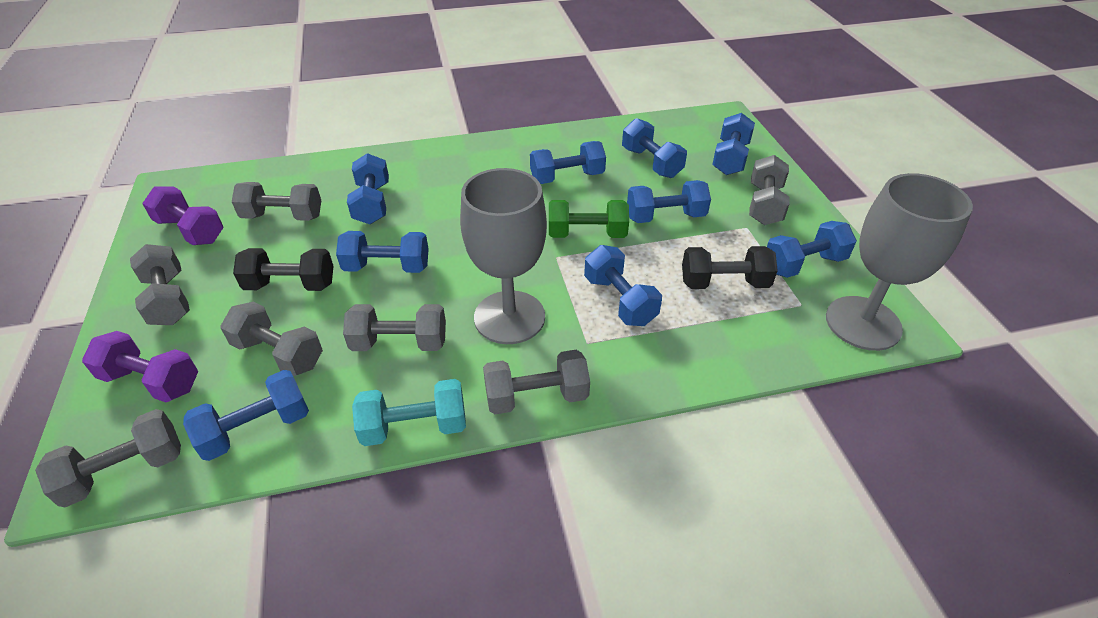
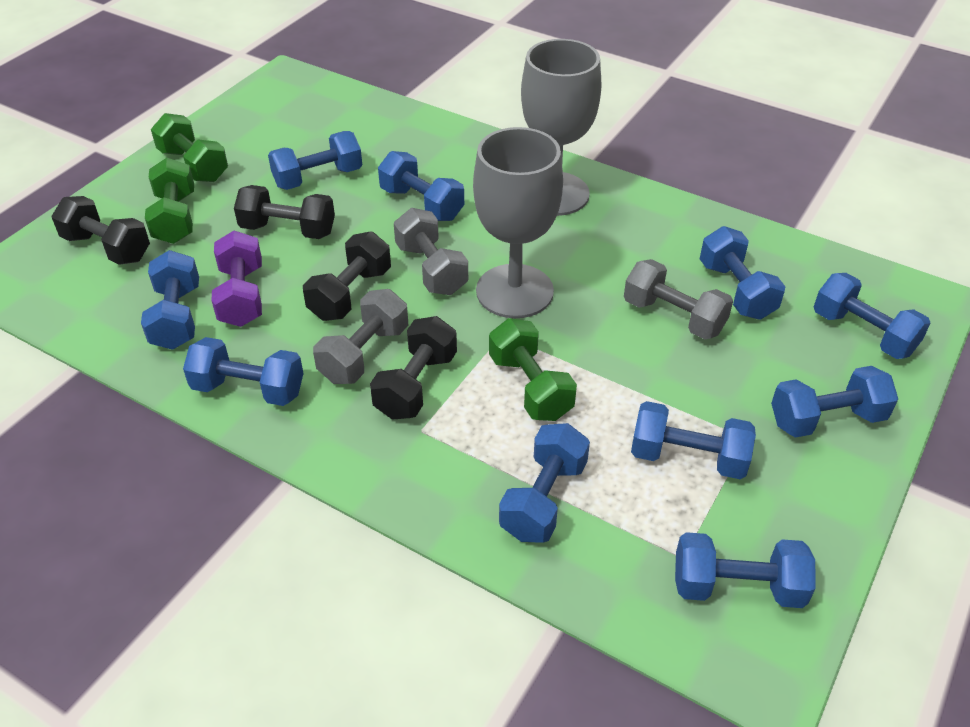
black dumbbell: 2 -> 4
blue dumbbell: 9 -> 10
green dumbbell: 1 -> 3
grey dumbbell: 7 -> 3
purple dumbbell: 2 -> 1
turquoise dumbbell: 1 -> 0

